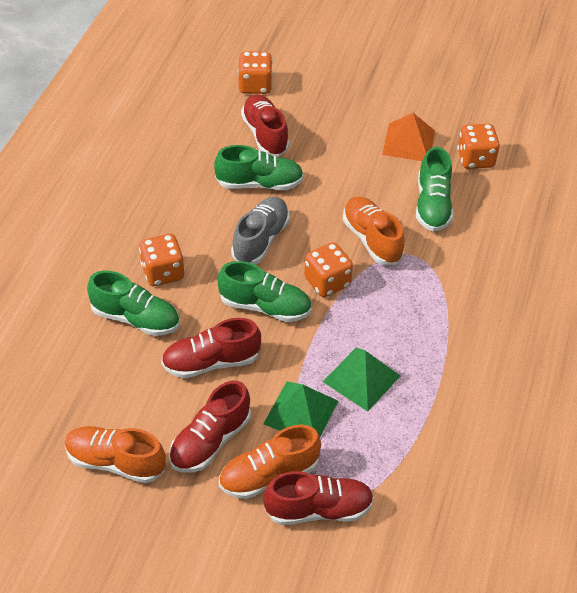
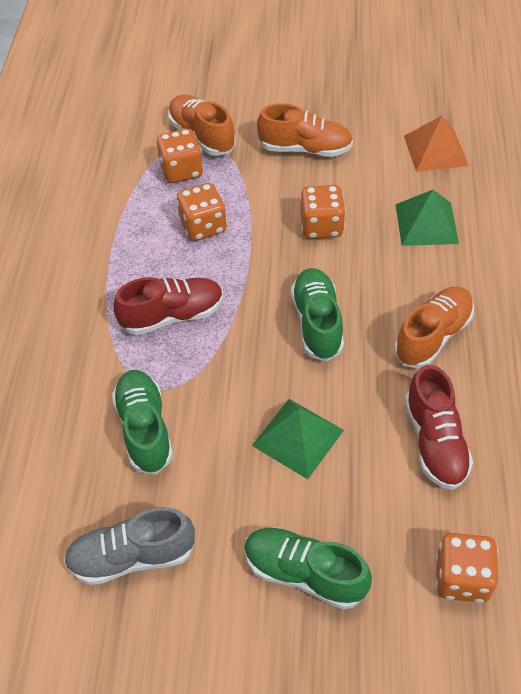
green shoe: 4 -> 3
red shoe: 4 -> 2

